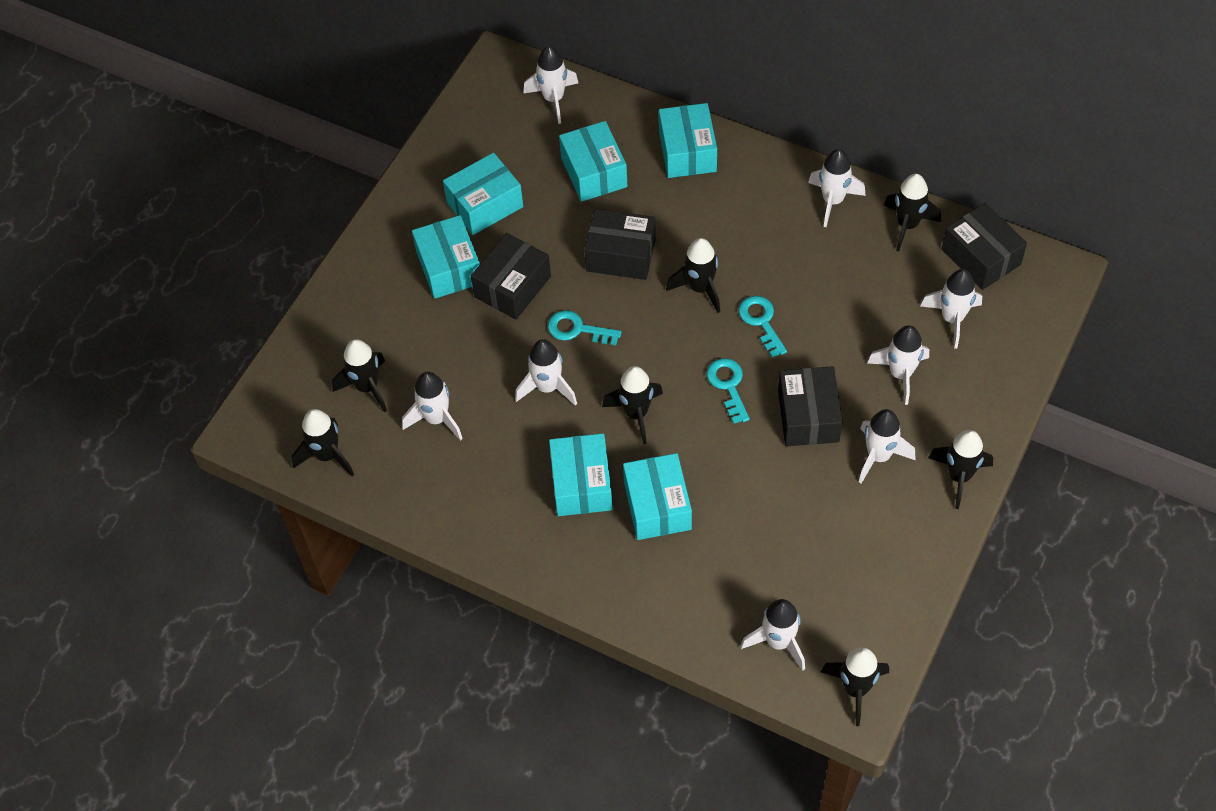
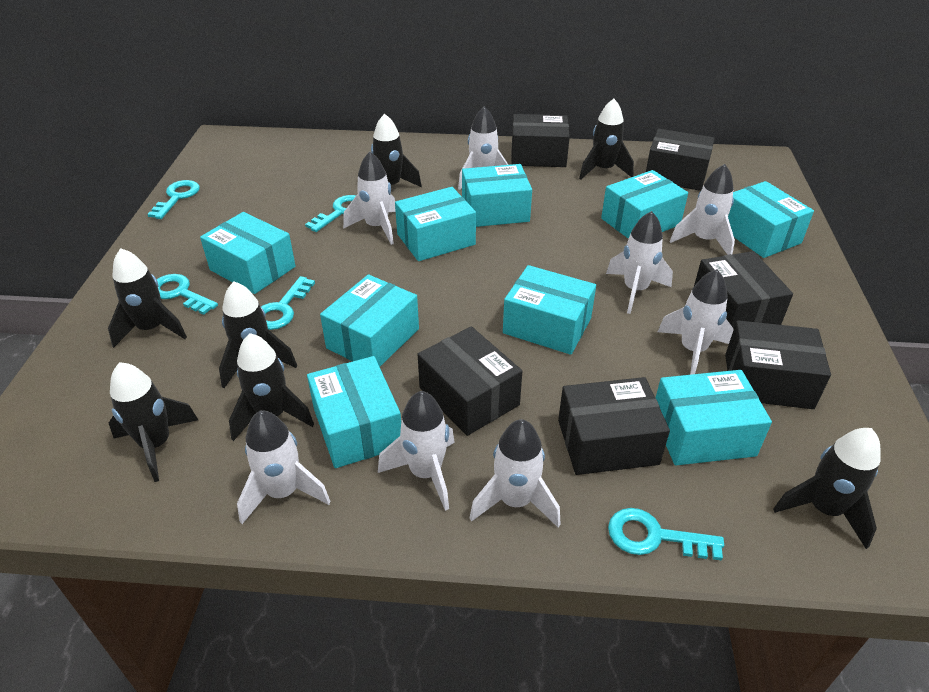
black box: 4 -> 6
turquoise box: 6 -> 9
turquoise key: 3 -> 5

